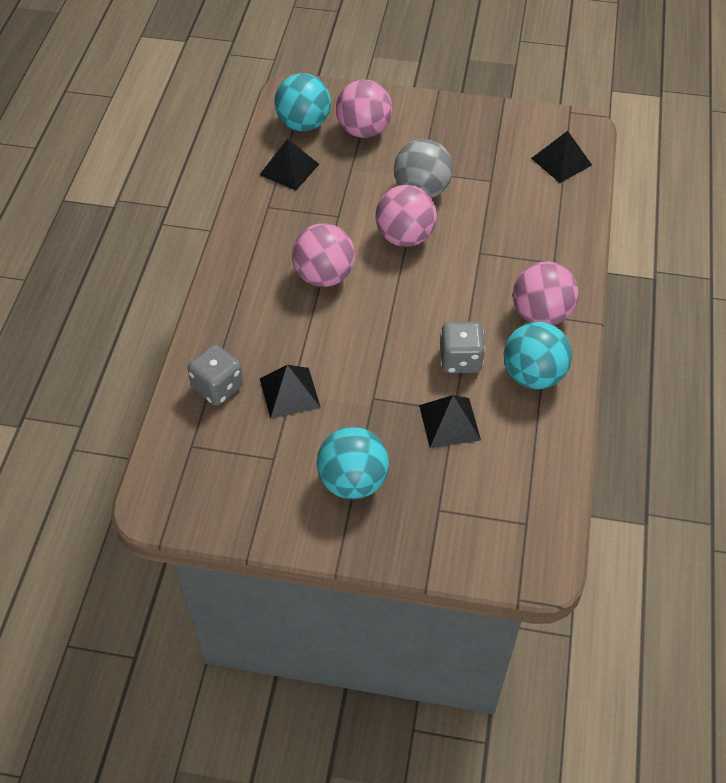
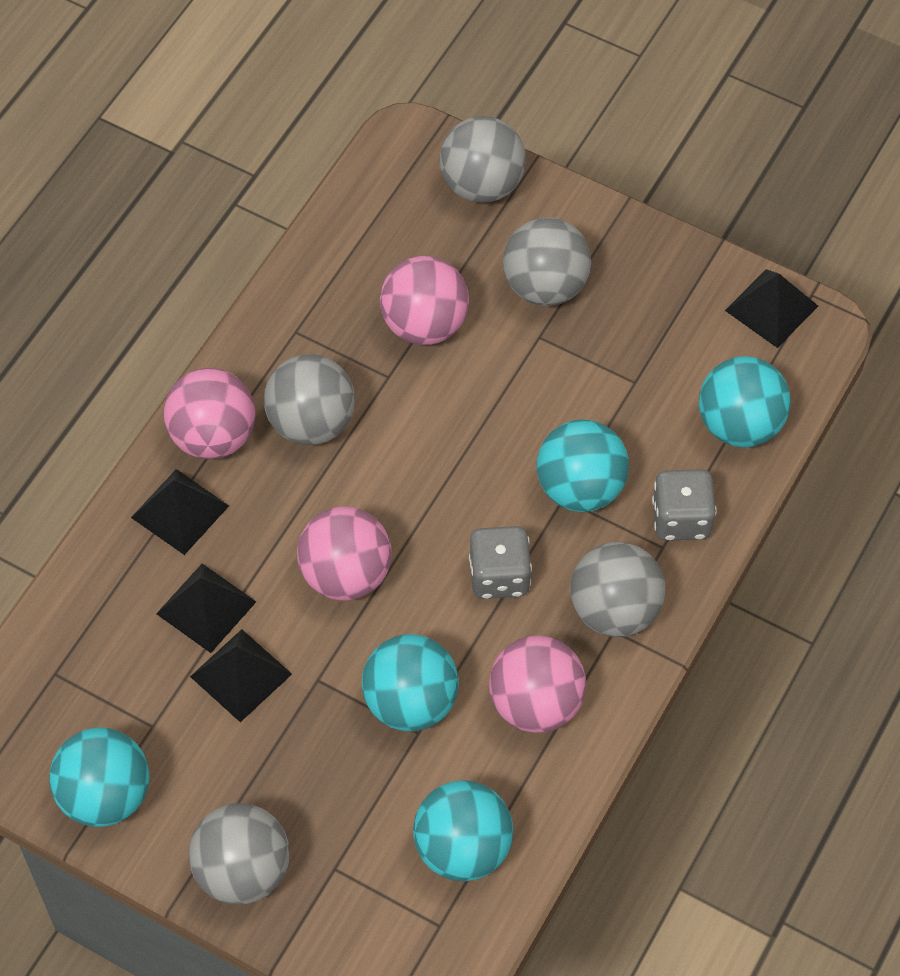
grey ball: 1 -> 5
turquoise ball: 3 -> 5

